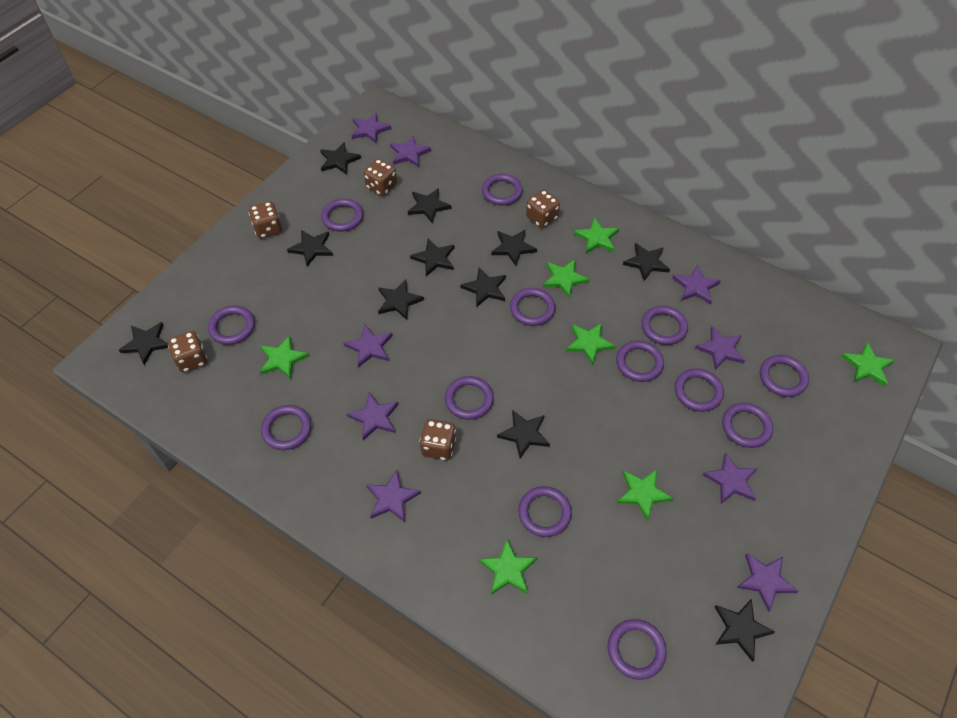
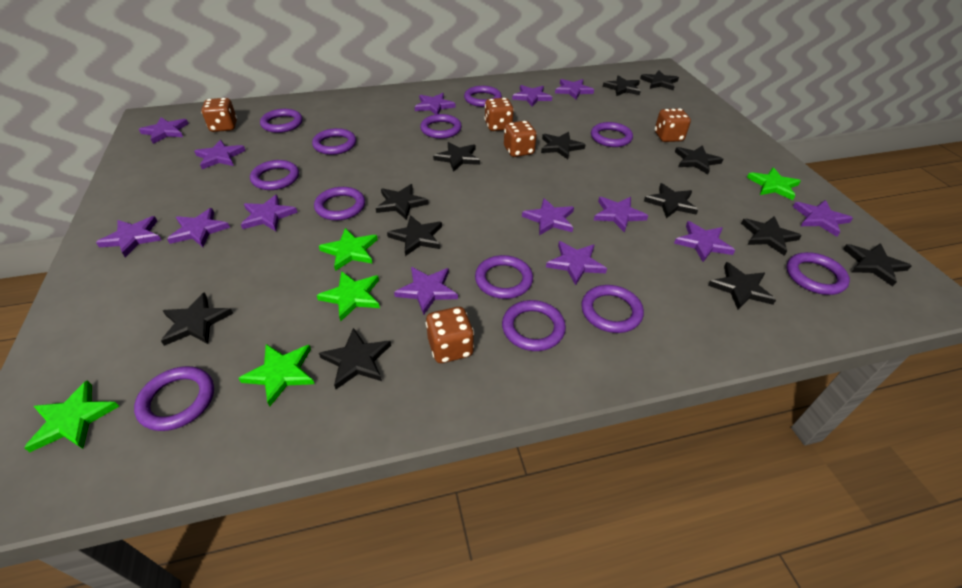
black star: 11 -> 13
green star: 7 -> 5
purple ring: 13 -> 12
purple star: 9 -> 14

